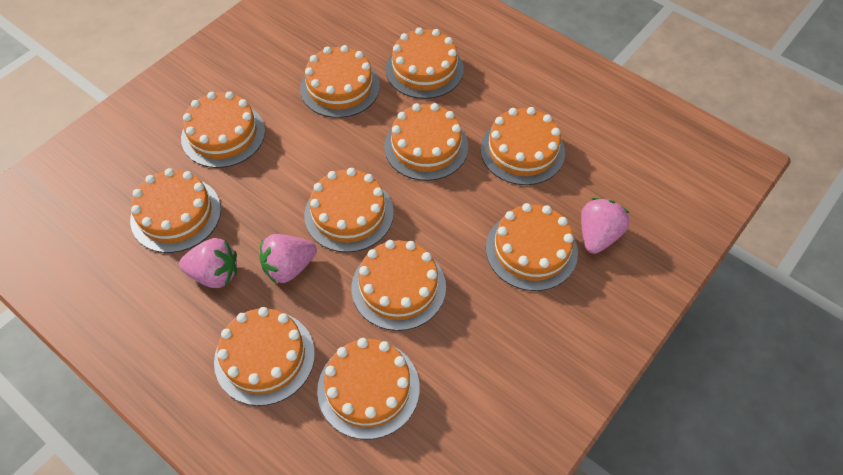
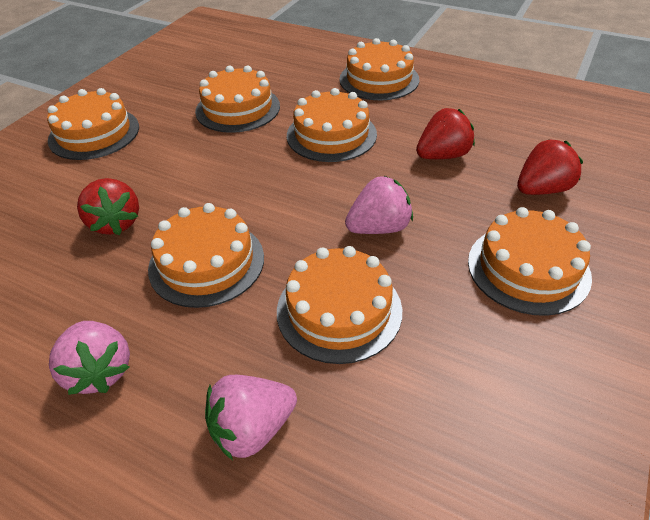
orange cake: 11 -> 7
red strawberry: 0 -> 3

